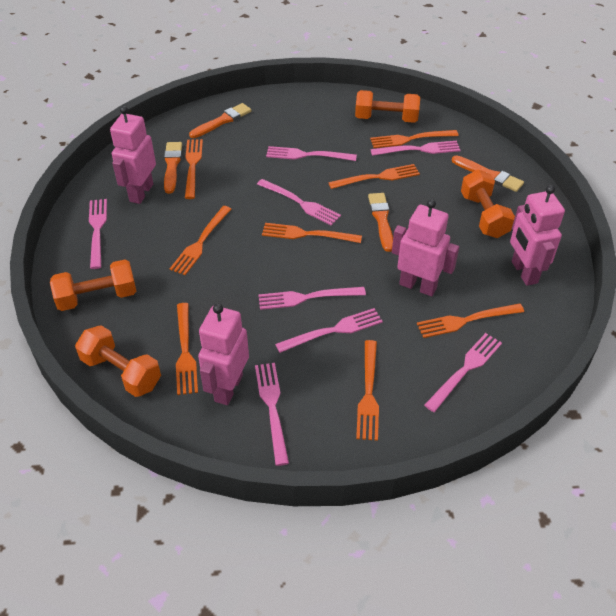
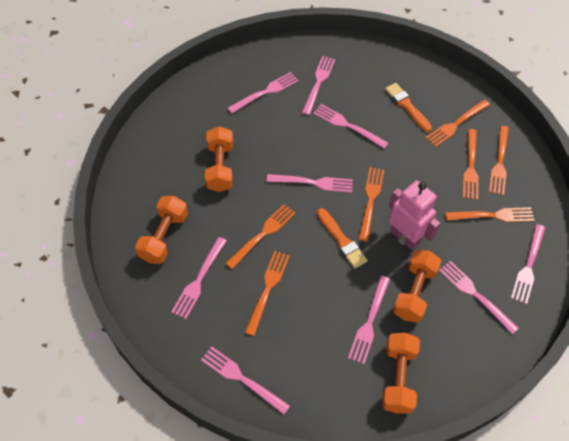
orange brush: 4 -> 2
orange fork: 8 -> 7
pink fork: 8 -> 9
pink robot: 4 -> 1

